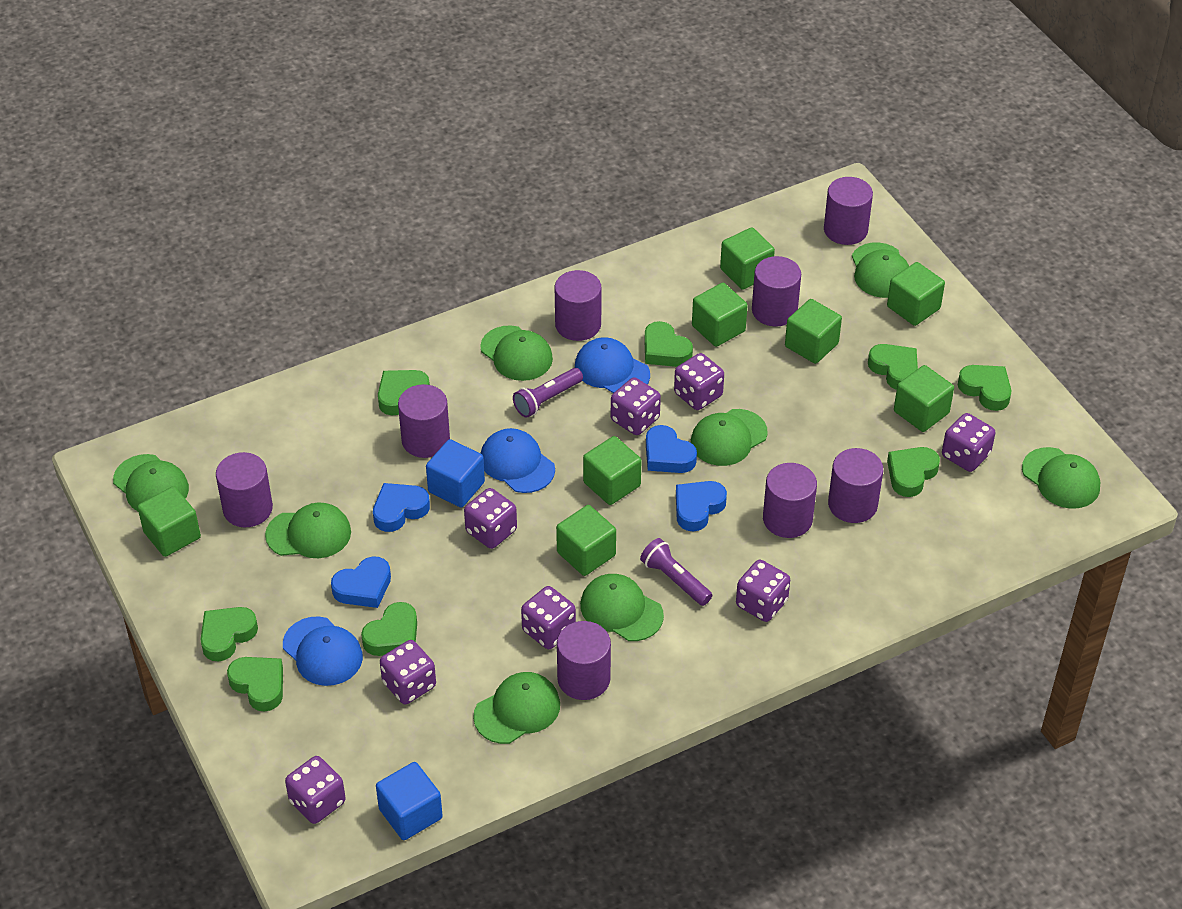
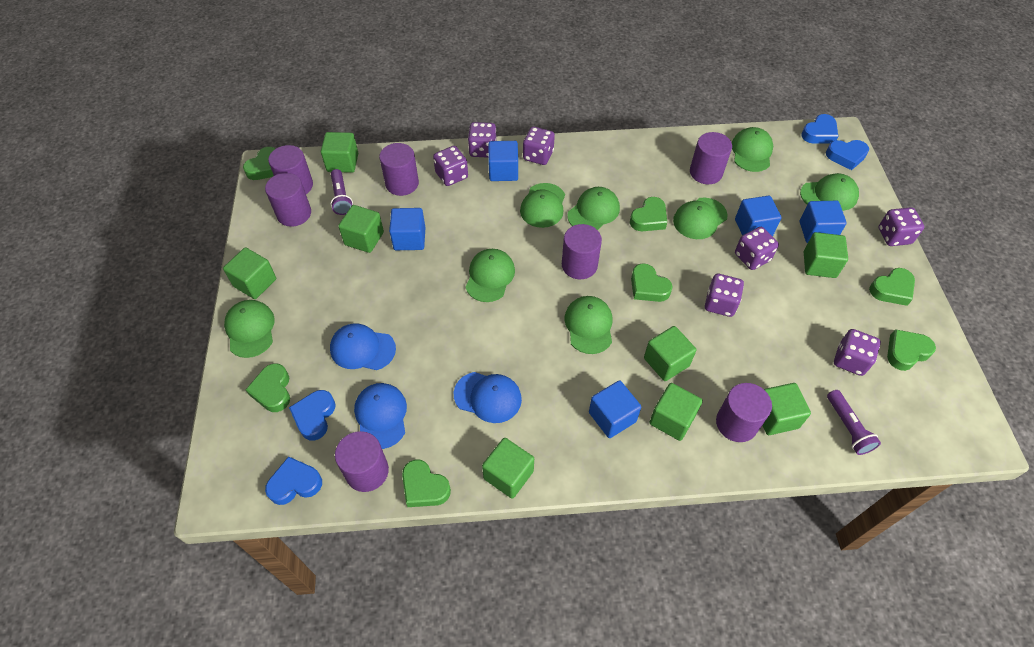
blue cube: 2 -> 5
green heart: 8 -> 7
purple cylinder: 8 -> 7
purple dice: 8 -> 7

